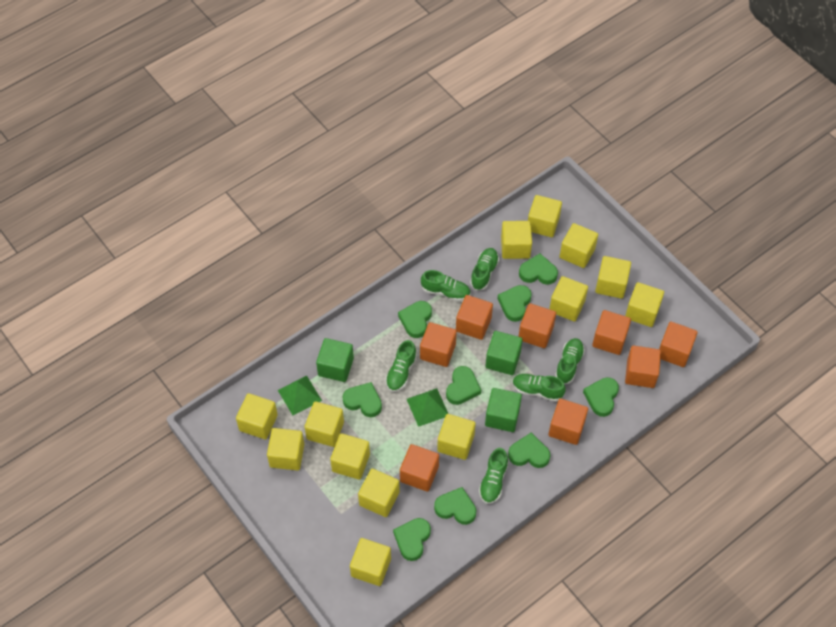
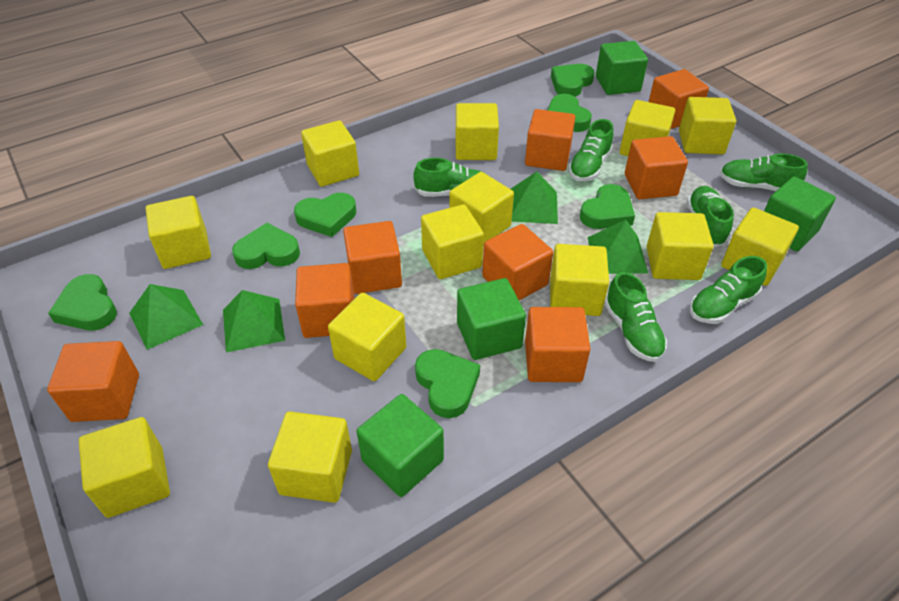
green cube: 3 -> 4
green heart: 9 -> 7
green pyramid: 2 -> 4

